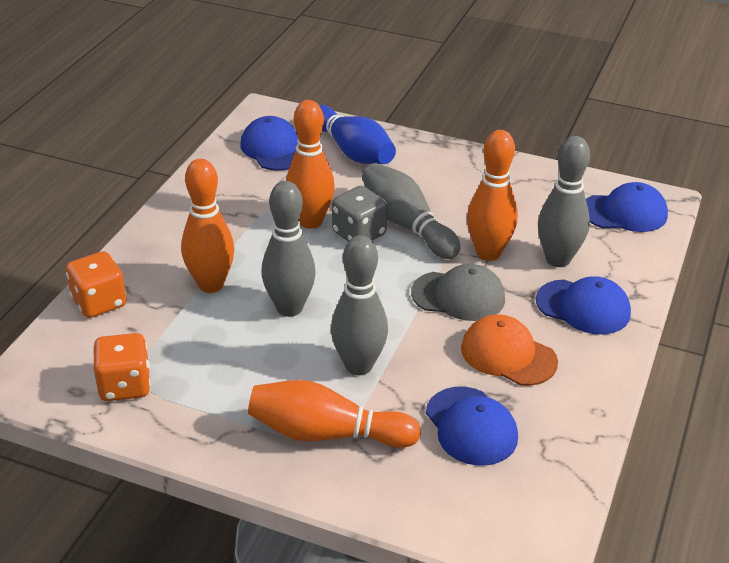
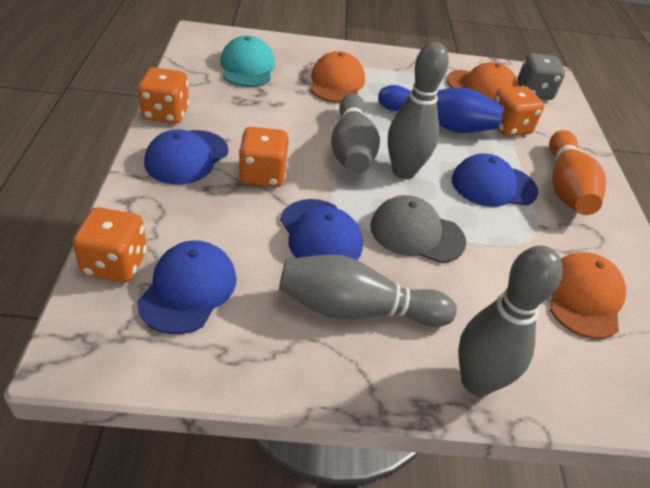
orange bowling pin: 4 -> 1
orange cap: 1 -> 3
orange dice: 2 -> 4
turquoise cap: 0 -> 1

